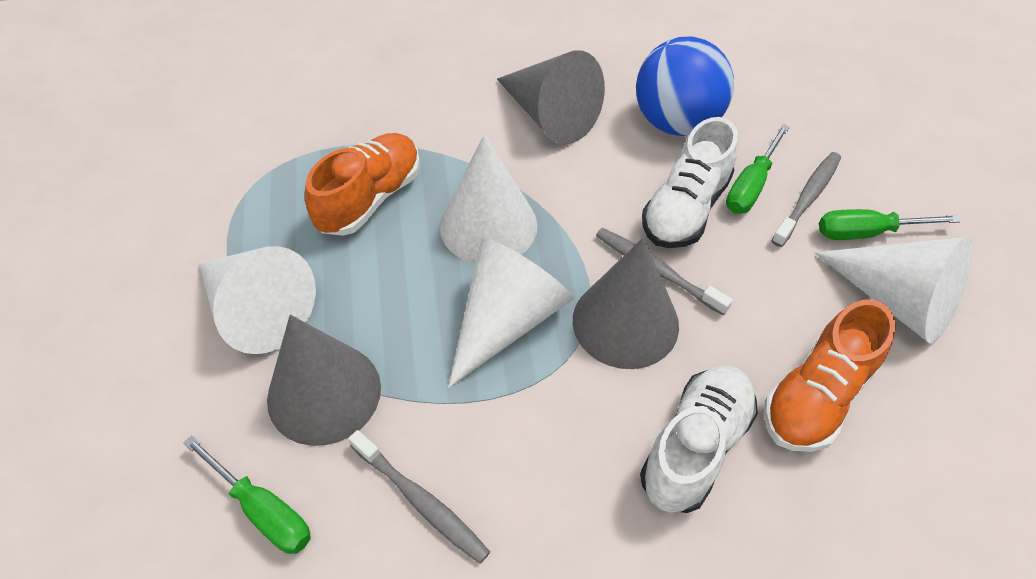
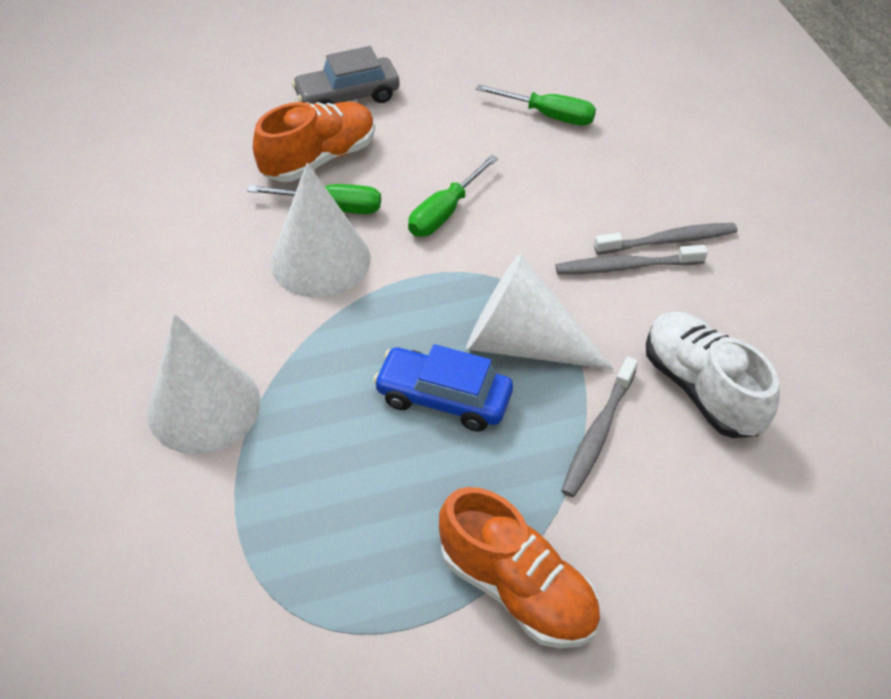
blue ball: 1 -> 0
blue car: 0 -> 1
grey car: 0 -> 1
grey cone: 3 -> 0
white cone: 4 -> 3
white shoe: 2 -> 1

